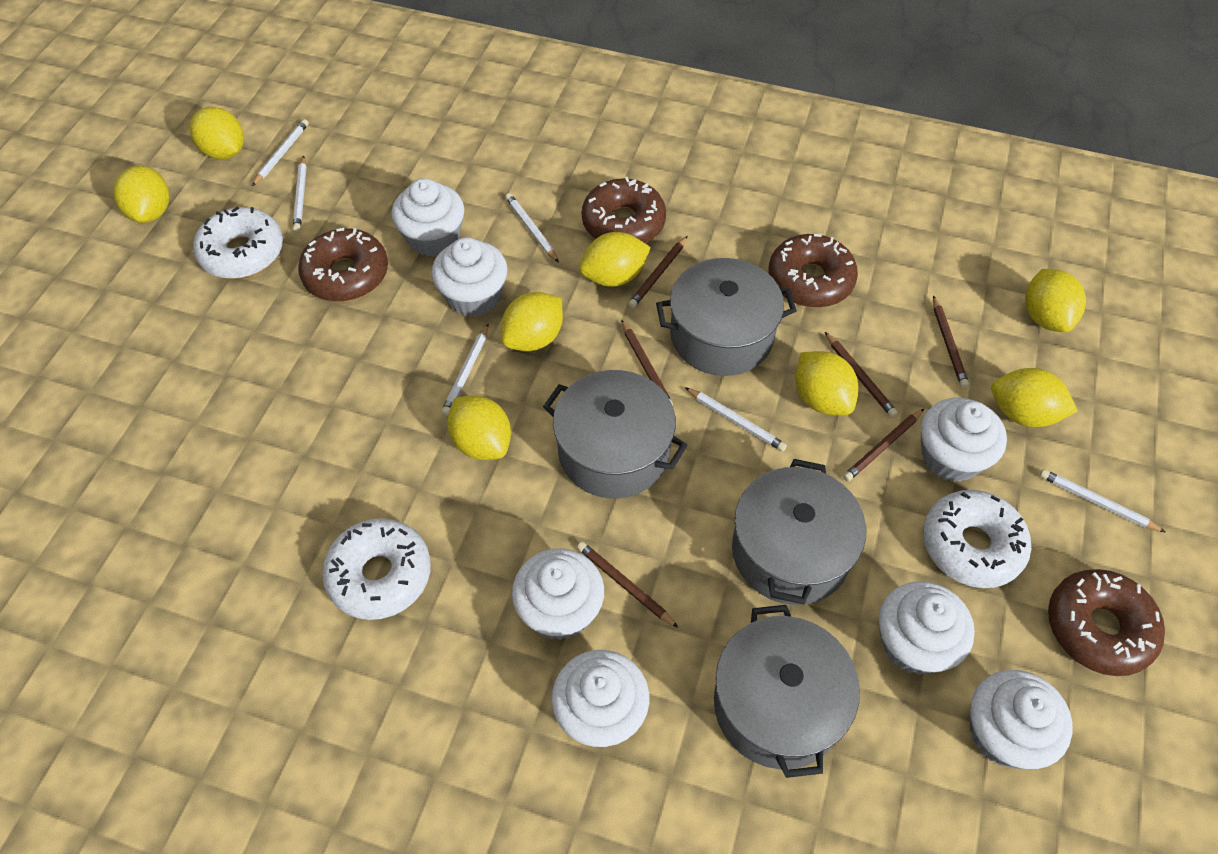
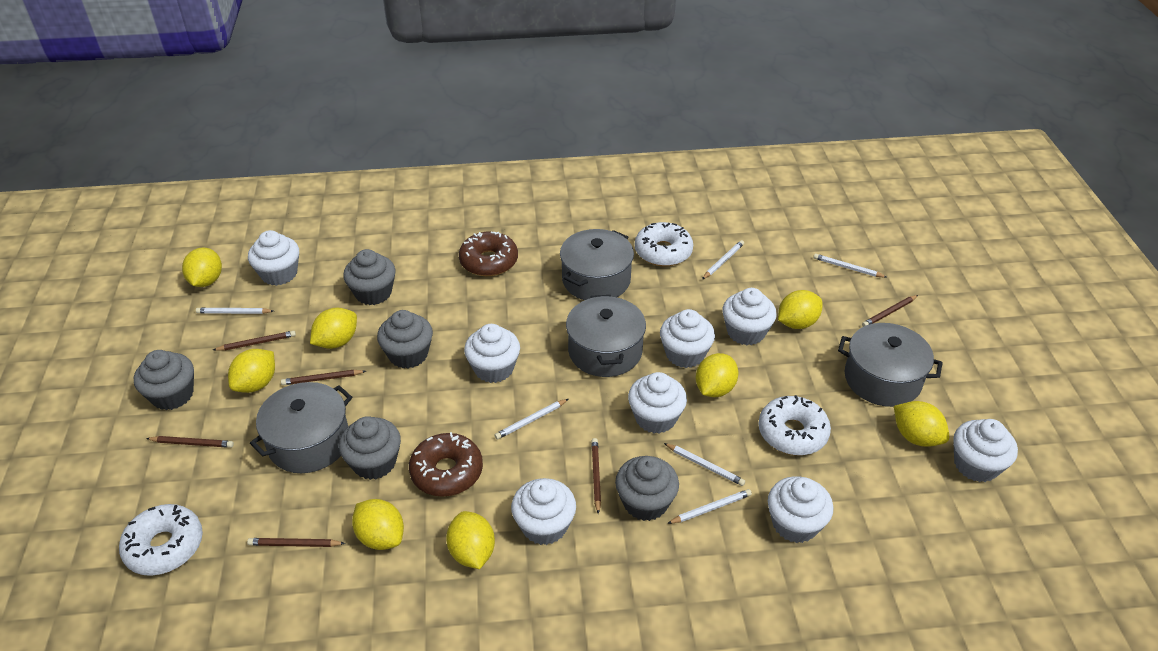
brown donut: 4 -> 2
grey cupcake: 0 -> 5
white cupcake: 7 -> 8

